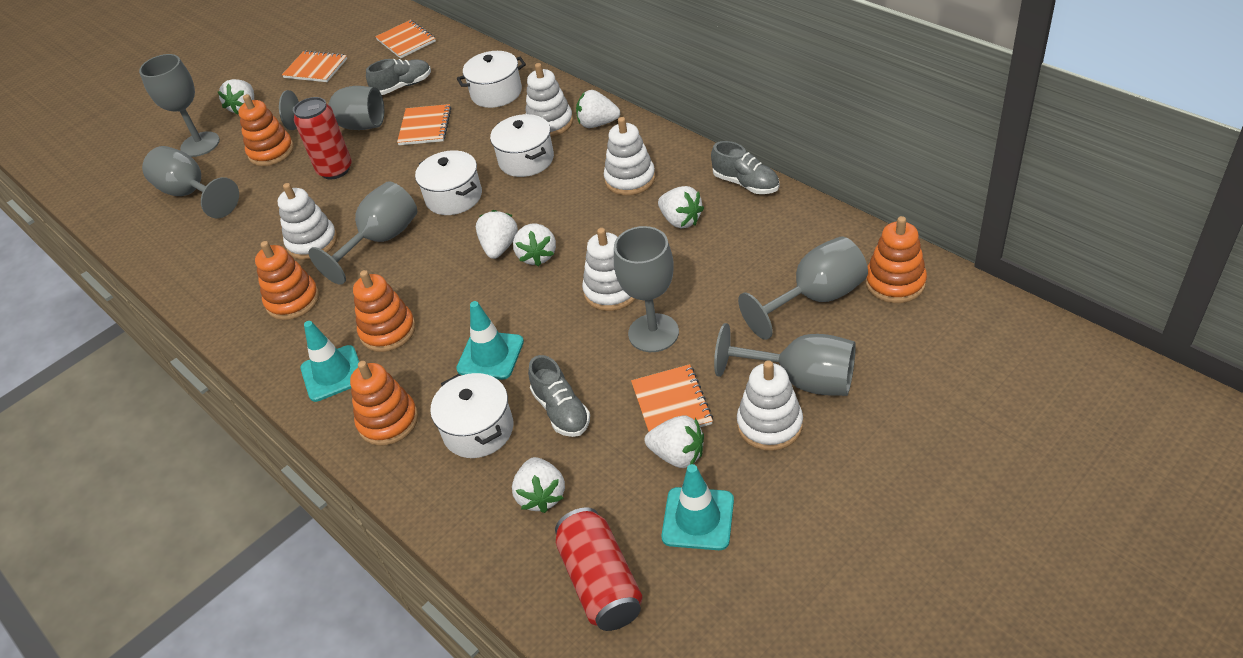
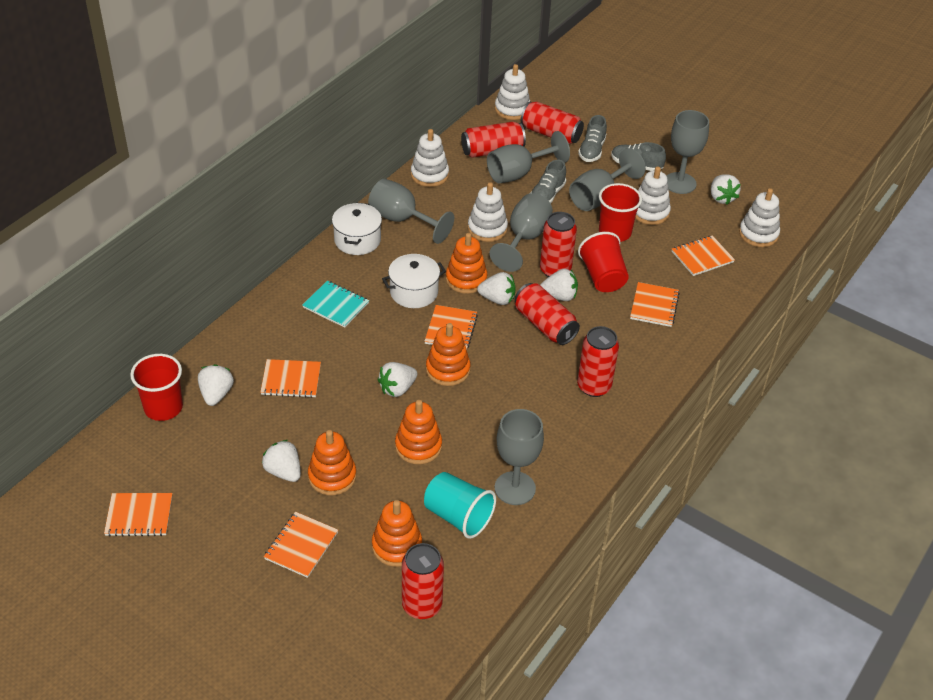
grey goblet: 7 -> 6
orange notebook: 4 -> 6
red can: 2 -> 6
red cup: 0 -> 3
turquoise cup: 0 -> 1
turquoise notebook: 0 -> 1
turquoise traffic cone: 3 -> 0
white pot: 4 -> 2
white strawberry: 7 -> 6

